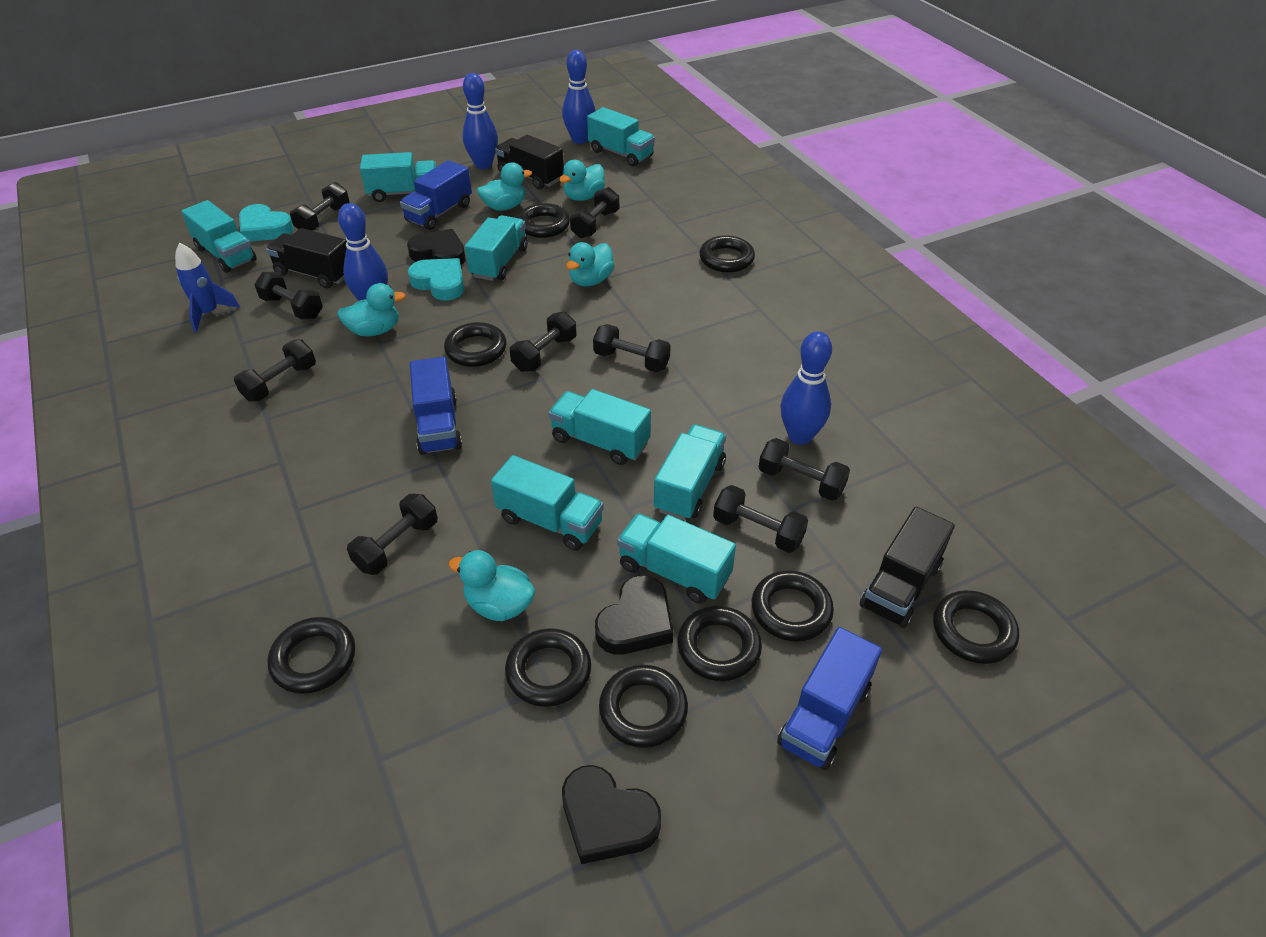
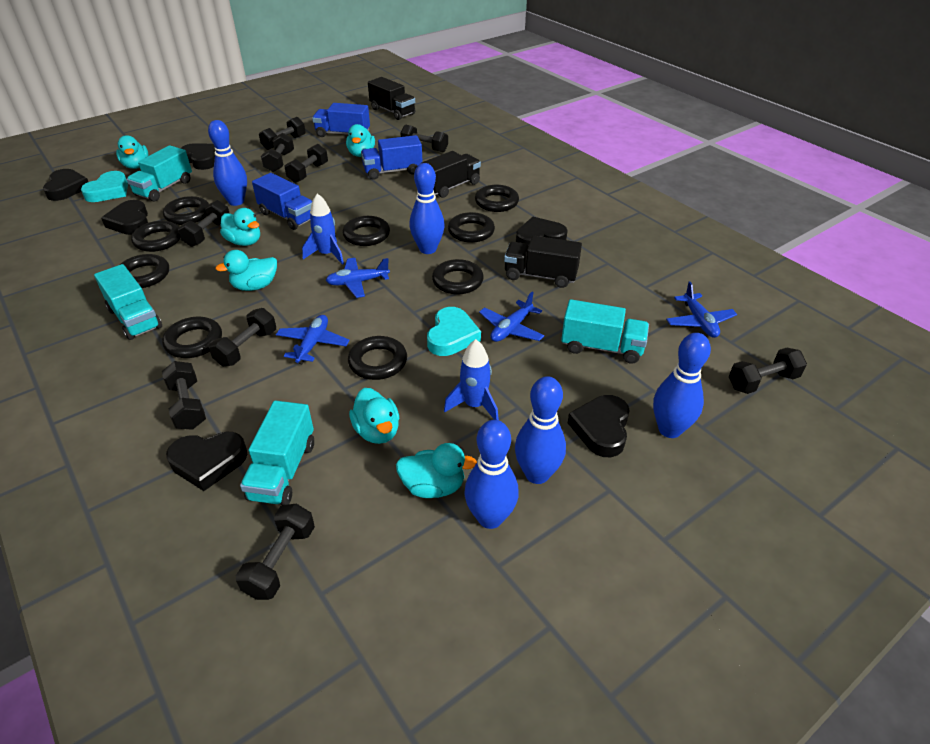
black heart: 3 -> 6
blue bowling pin: 4 -> 5
blue plane: 0 -> 4
blue rocket: 1 -> 2
turquoise duck: 5 -> 6
turquoise truck: 8 -> 4

